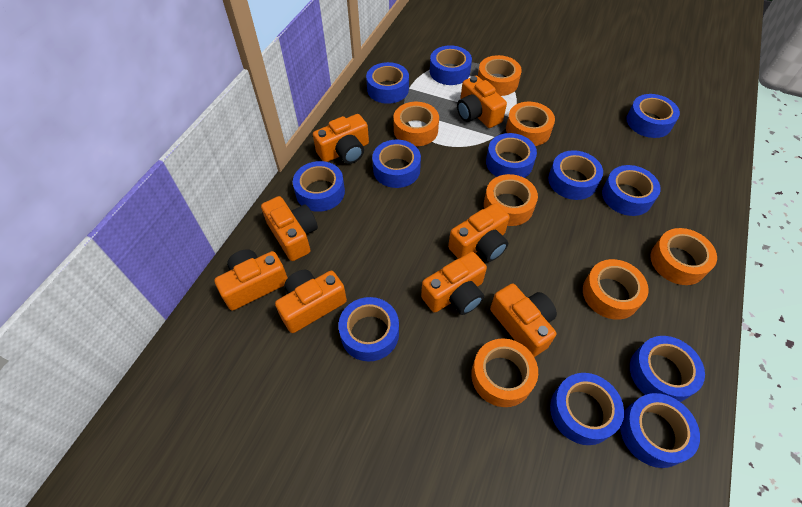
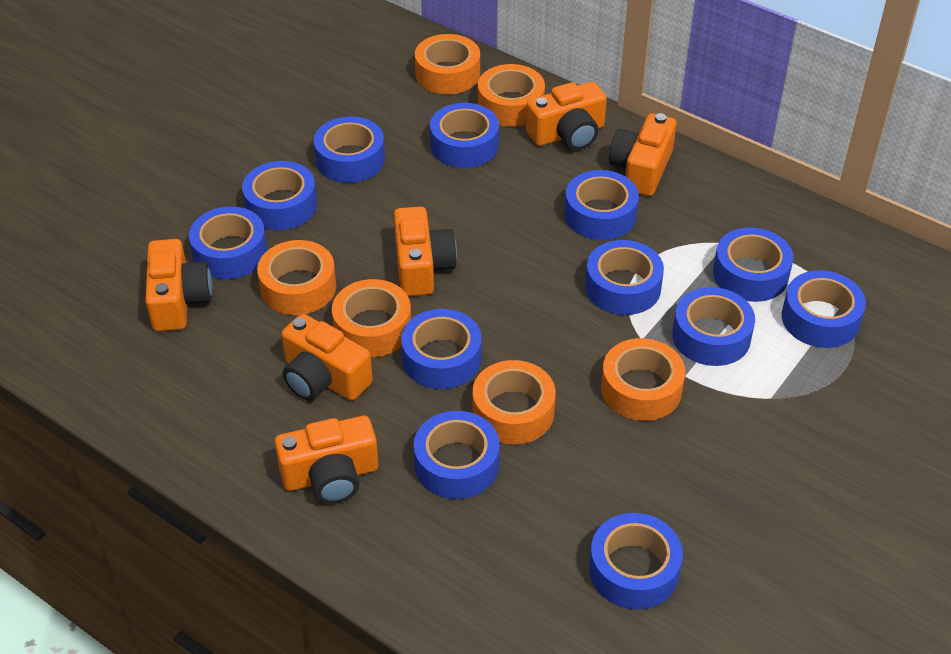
orange camera: 8 -> 6
orange tape: 7 -> 6

